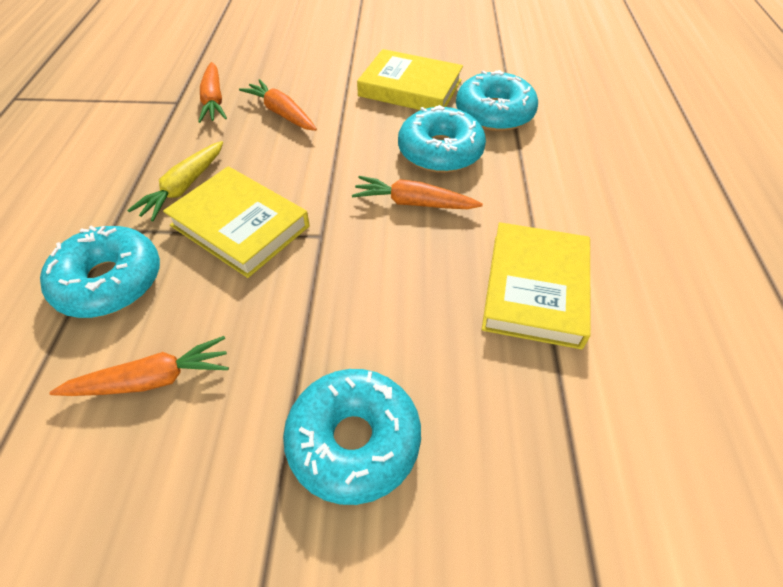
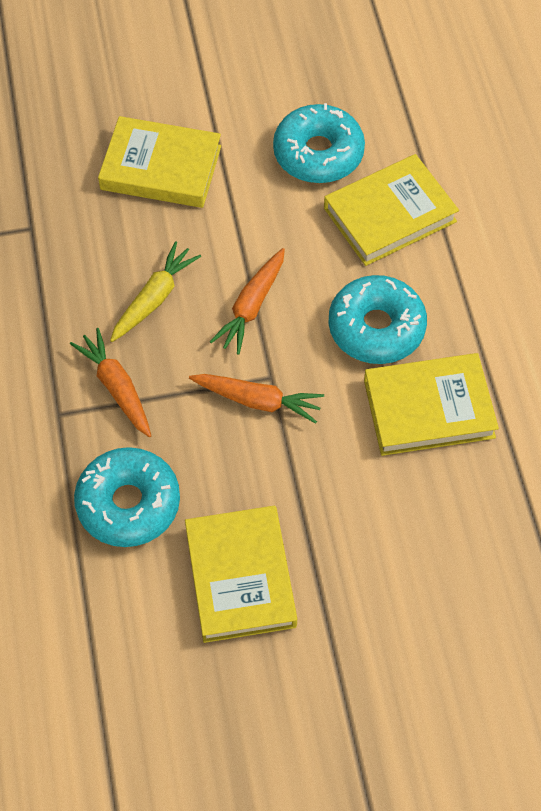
orange carrot: 4 -> 3
turquoise donut: 4 -> 3
yellow book: 3 -> 4

